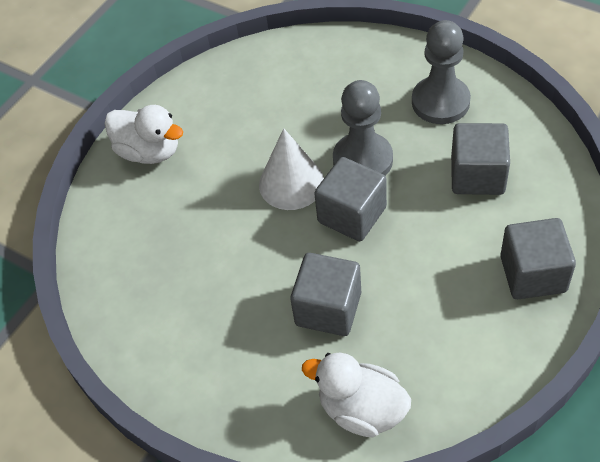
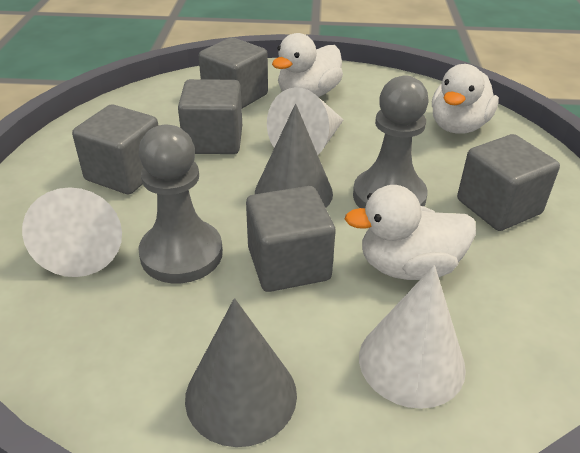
grey cone: 0 -> 2
grey cube: 4 -> 5
white cone: 1 -> 3
white duck: 2 -> 3

